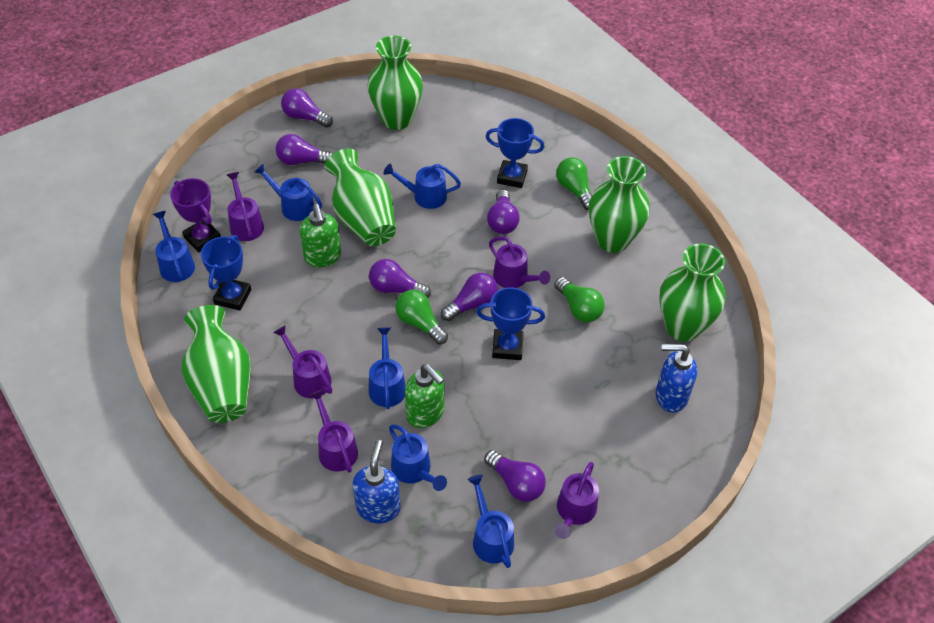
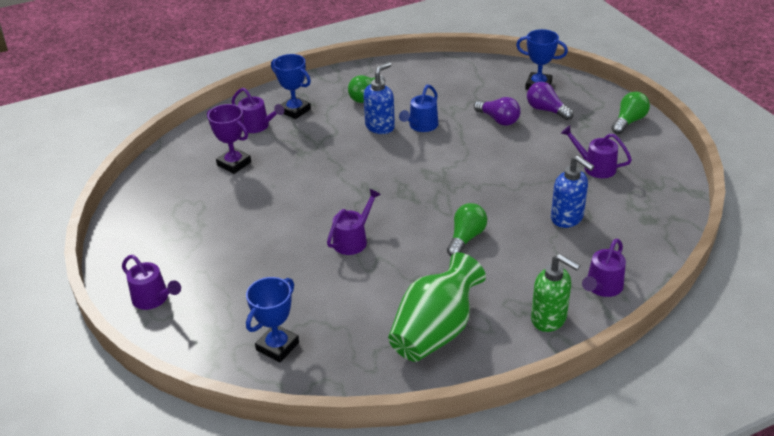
blue watering can: 6 -> 1
green soap dispenser: 2 -> 1
green vase: 5 -> 1
purple light bulb: 6 -> 2

